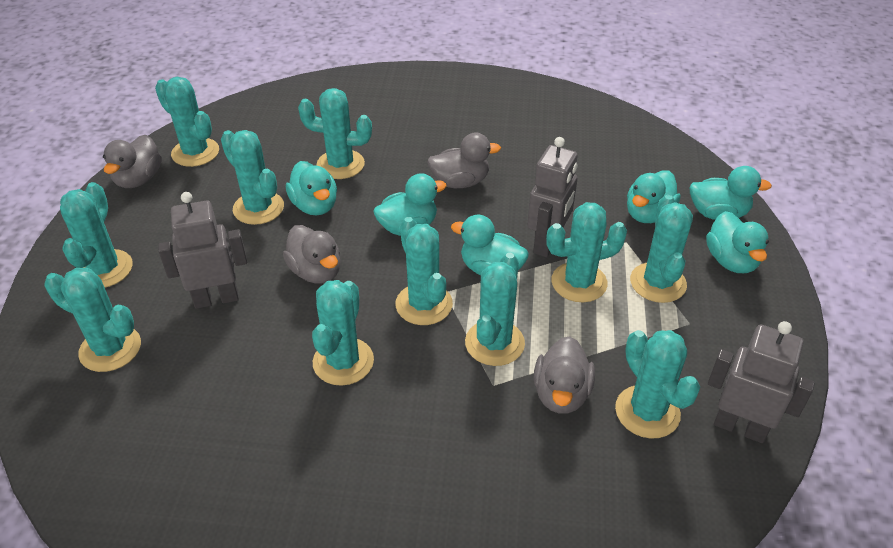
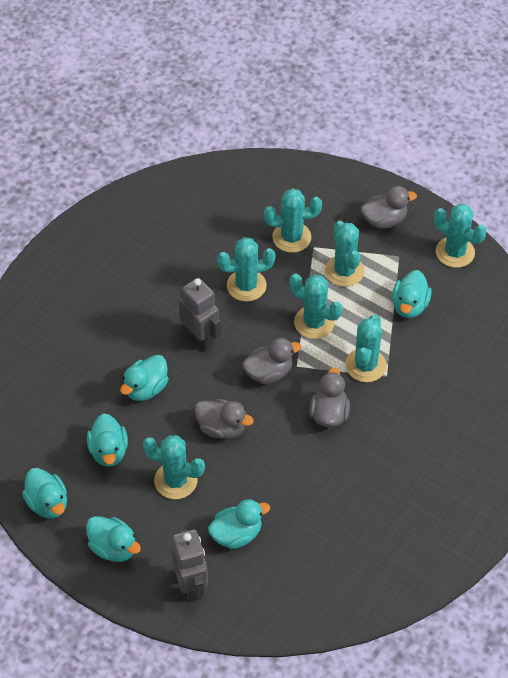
grey robot: 3 -> 2
turquoise cactus: 11 -> 7

